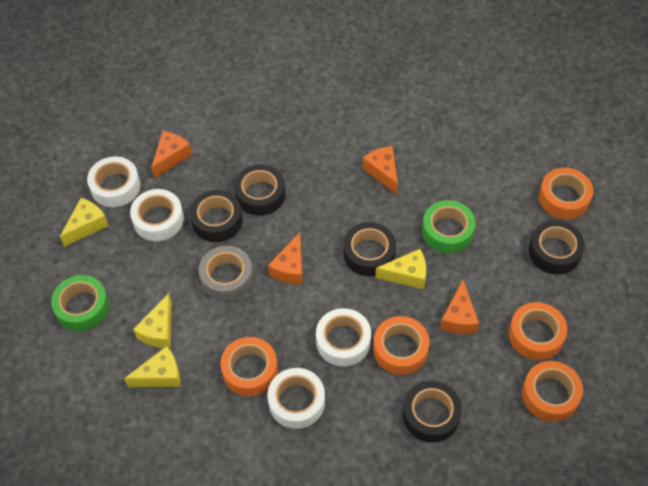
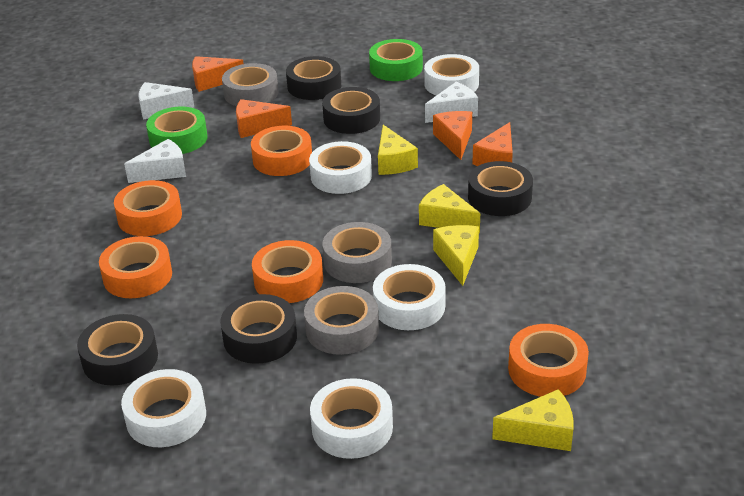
grey tape: 1 -> 3
white cheese: 0 -> 3
white tape: 4 -> 5

